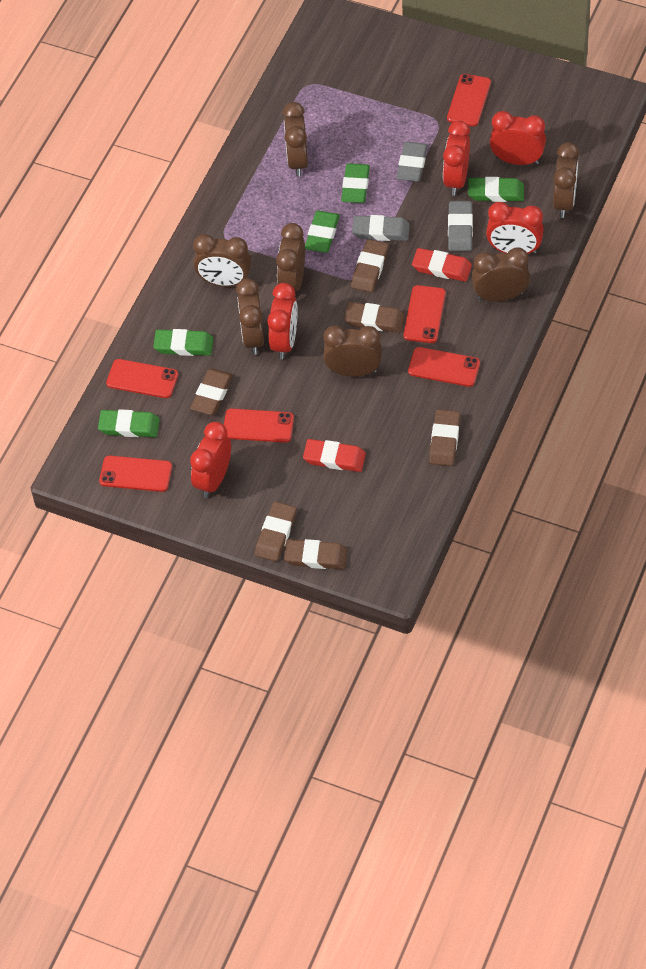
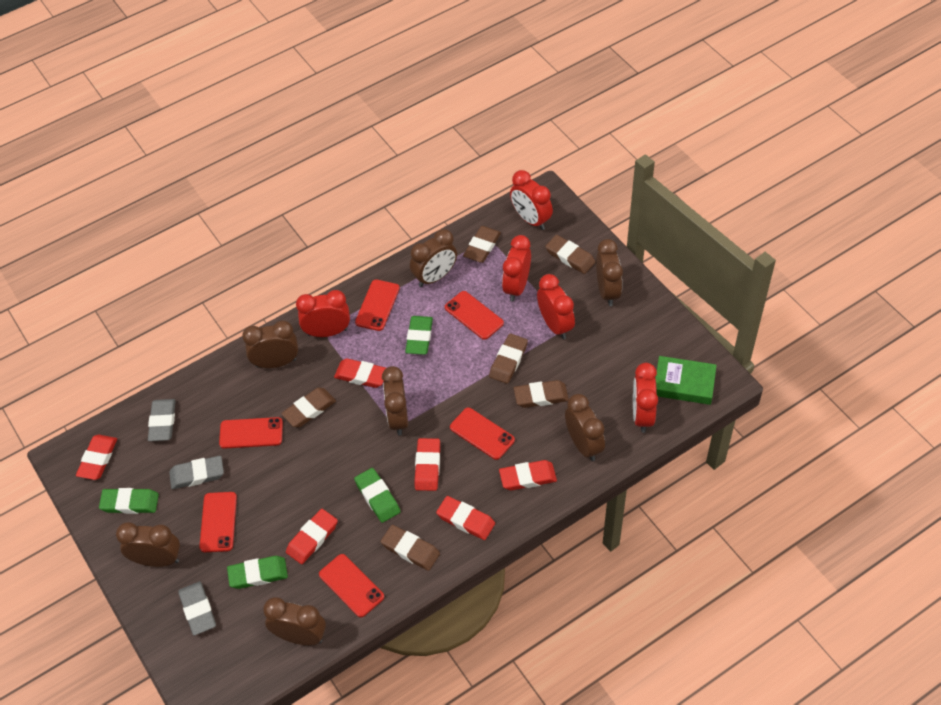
green book: 0 -> 1
green eraser: 5 -> 4
red eraser: 2 -> 6

